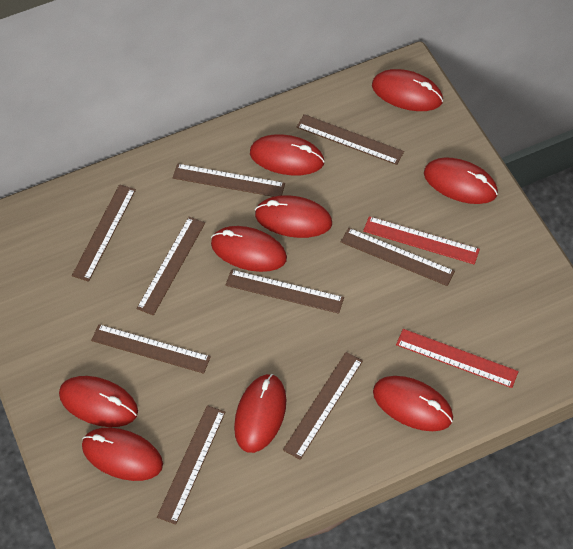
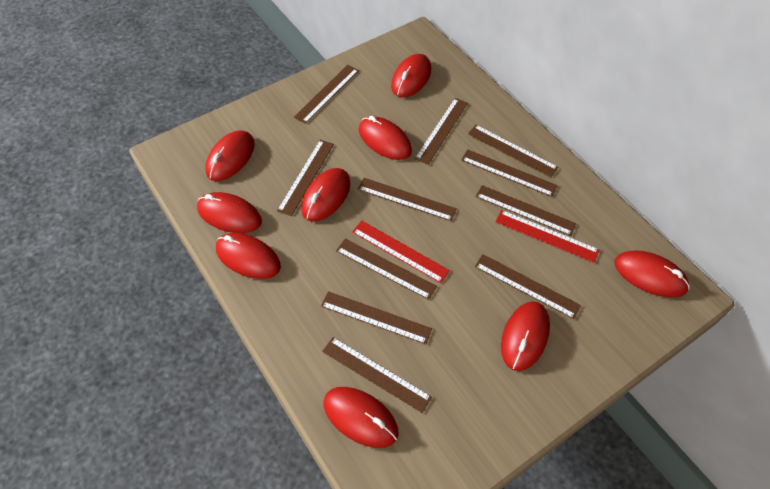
brown ruler: 9 -> 11

